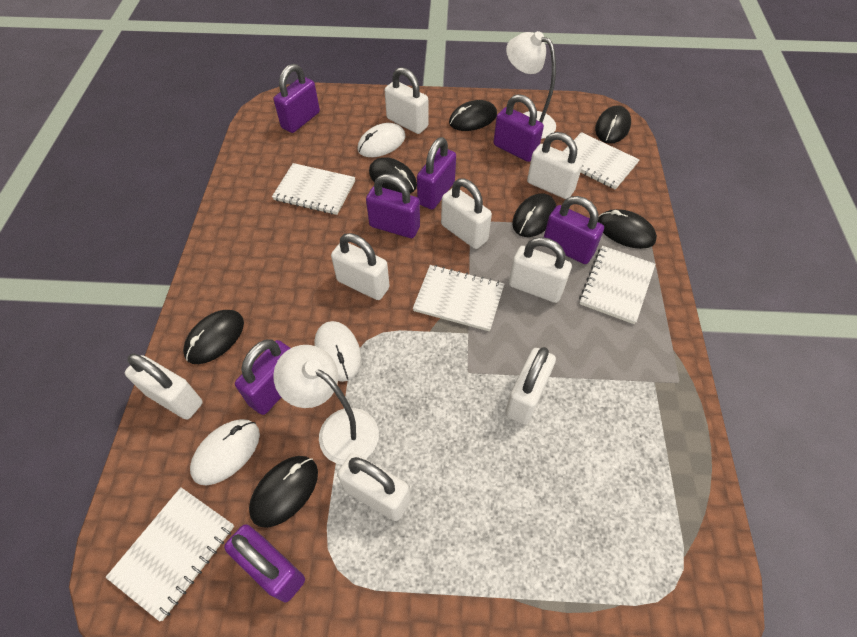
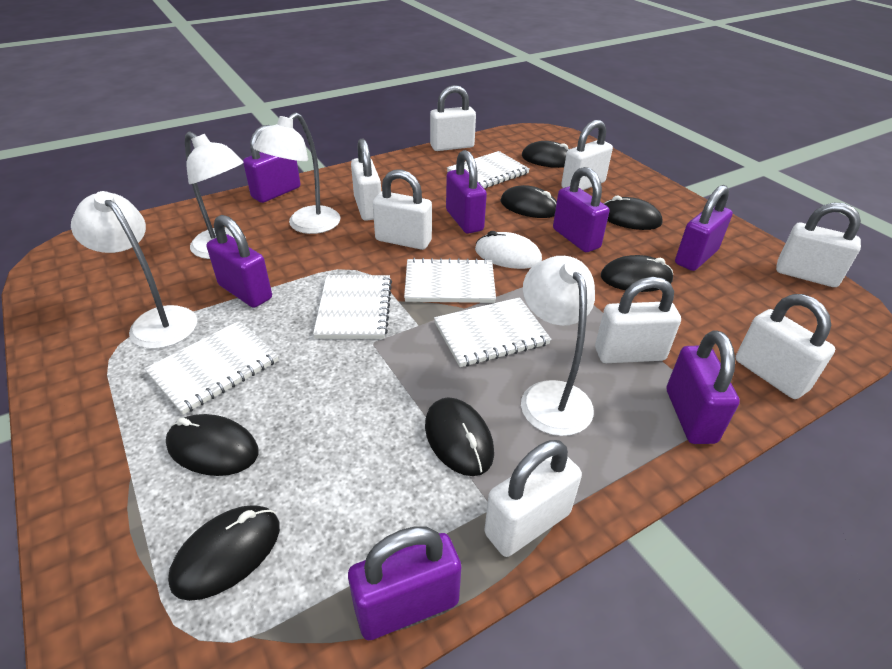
white lamp: 2 -> 4
white mouse: 3 -> 1

